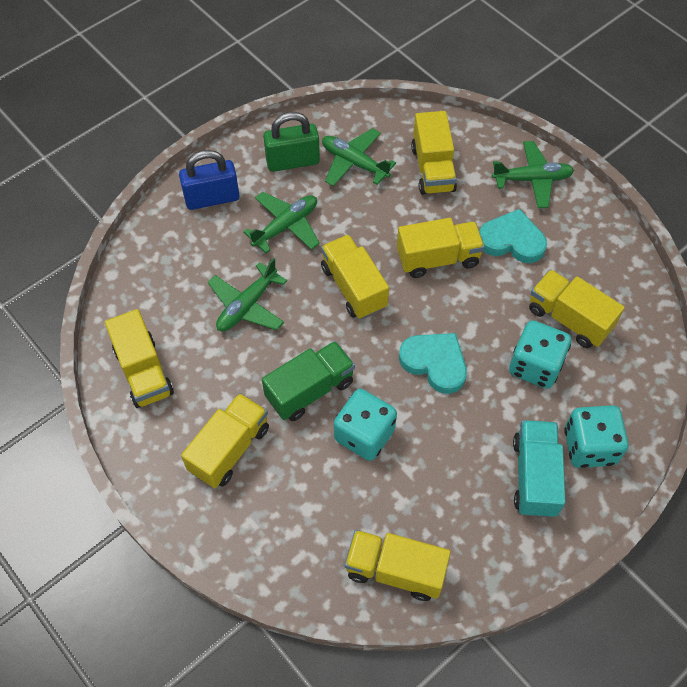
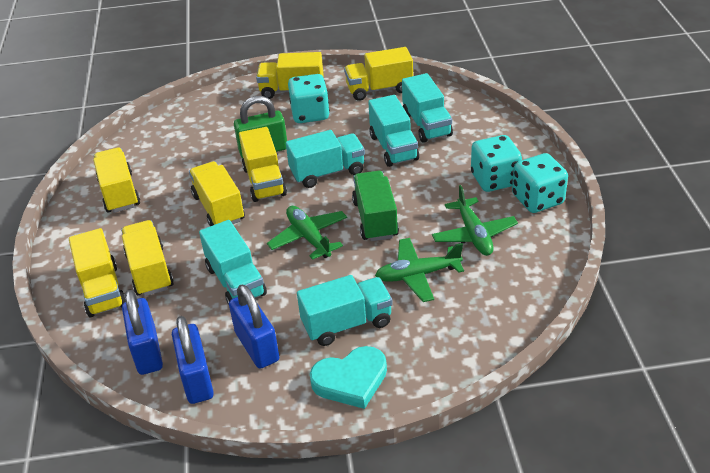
blue padlock: 1 -> 3
green plane: 4 -> 3
turquoise heart: 2 -> 1
turquoise truck: 1 -> 5

